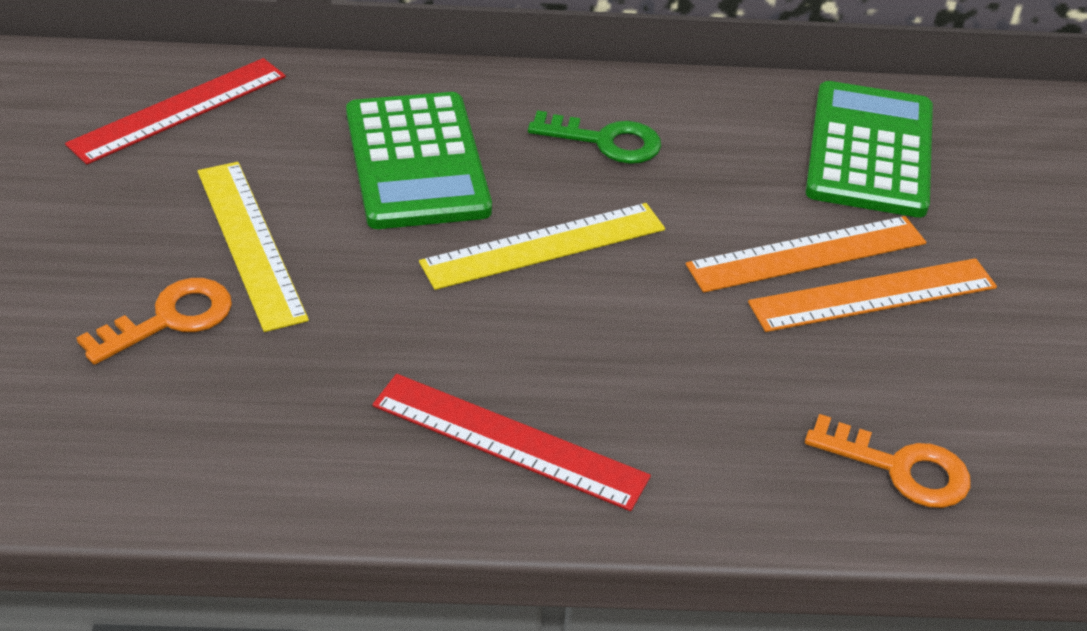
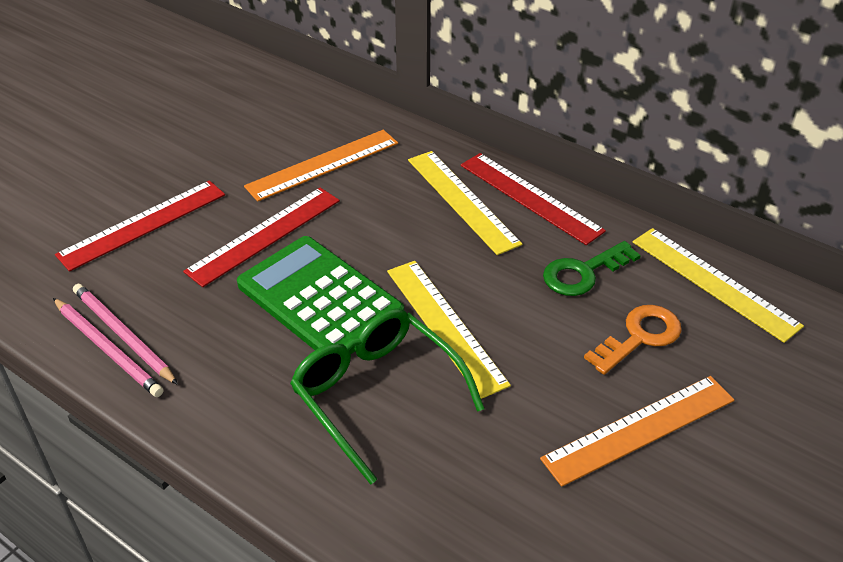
green calculator: 2 -> 1
green glasses: 0 -> 1
orange key: 2 -> 1
pink pencil: 0 -> 2
red ruler: 2 -> 3
yellow ruler: 2 -> 3

